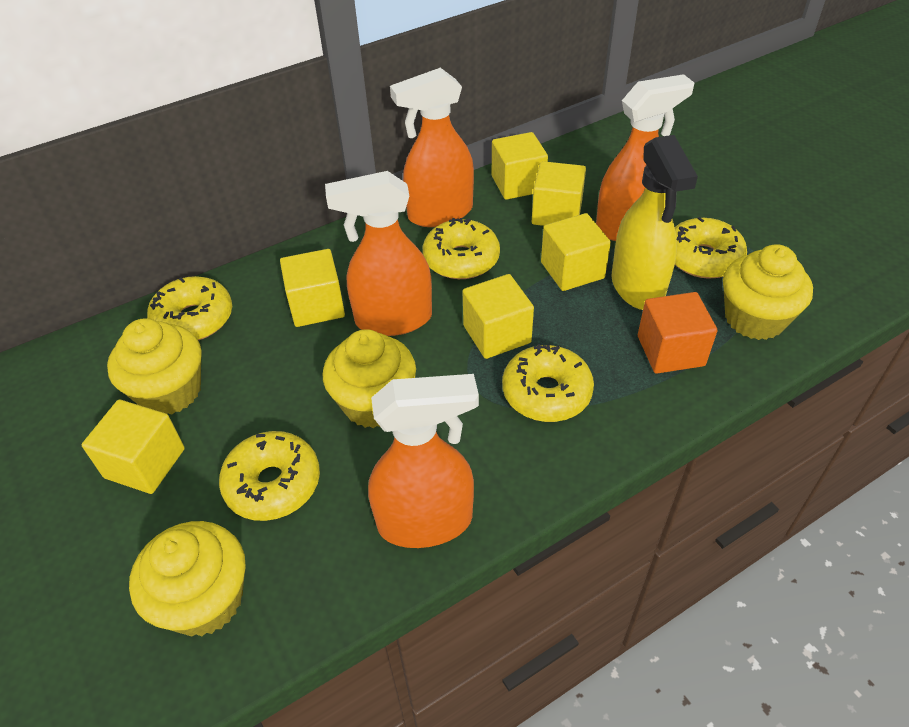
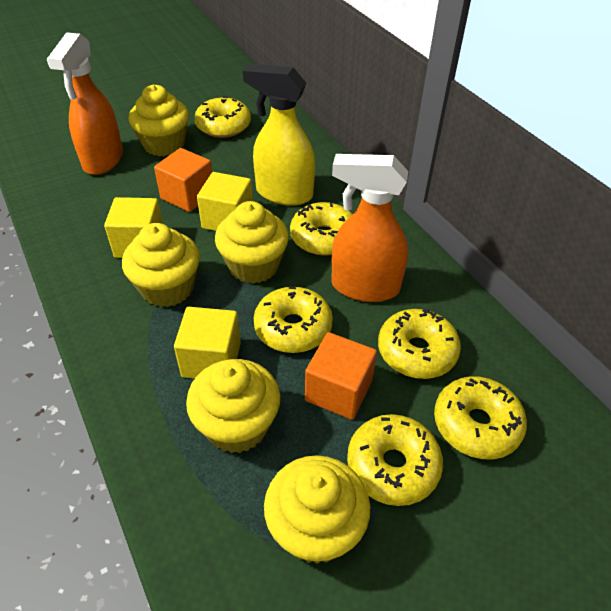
orange cube: 1 -> 2
orange spray bottle: 4 -> 2
yellow cube: 6 -> 3
yellow cupcake: 4 -> 5
yellow donut: 5 -> 6

